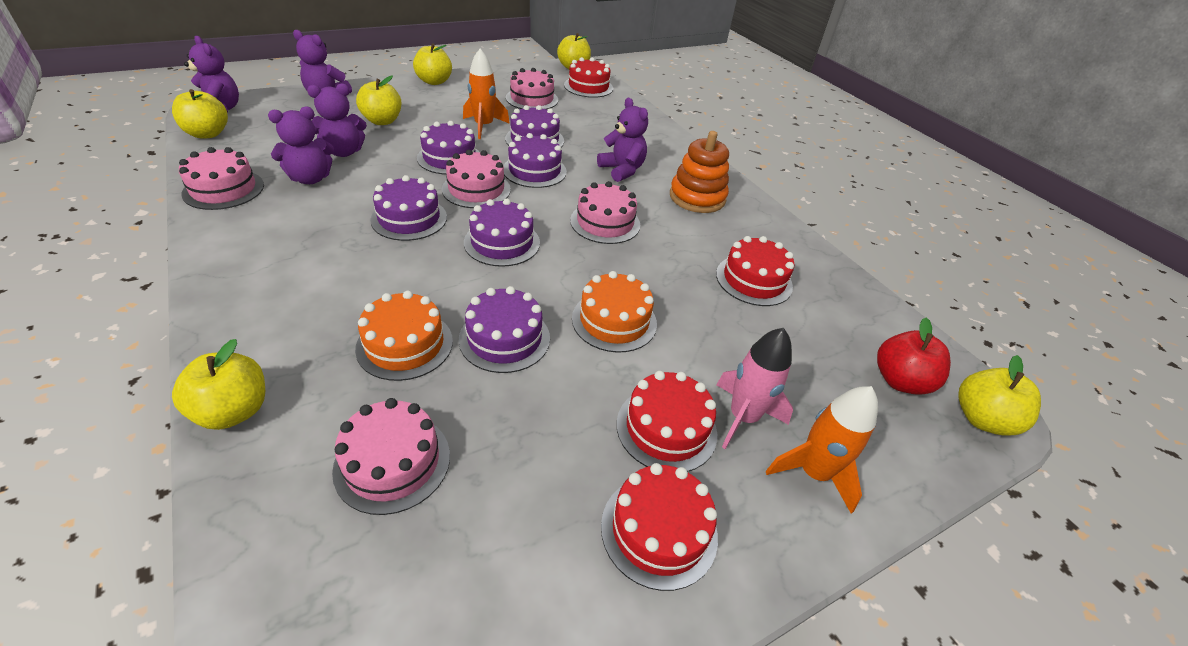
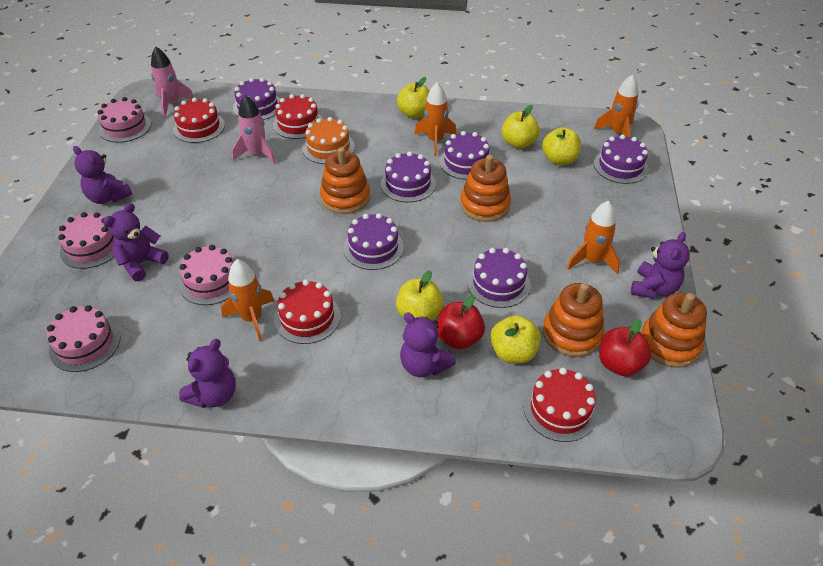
orange cake: 2 -> 1
orange rocket: 2 -> 4
orange stacking toy: 1 -> 4
pink cake: 5 -> 4
pink rocket: 1 -> 2
red apple: 1 -> 2
yellow apple: 6 -> 5

